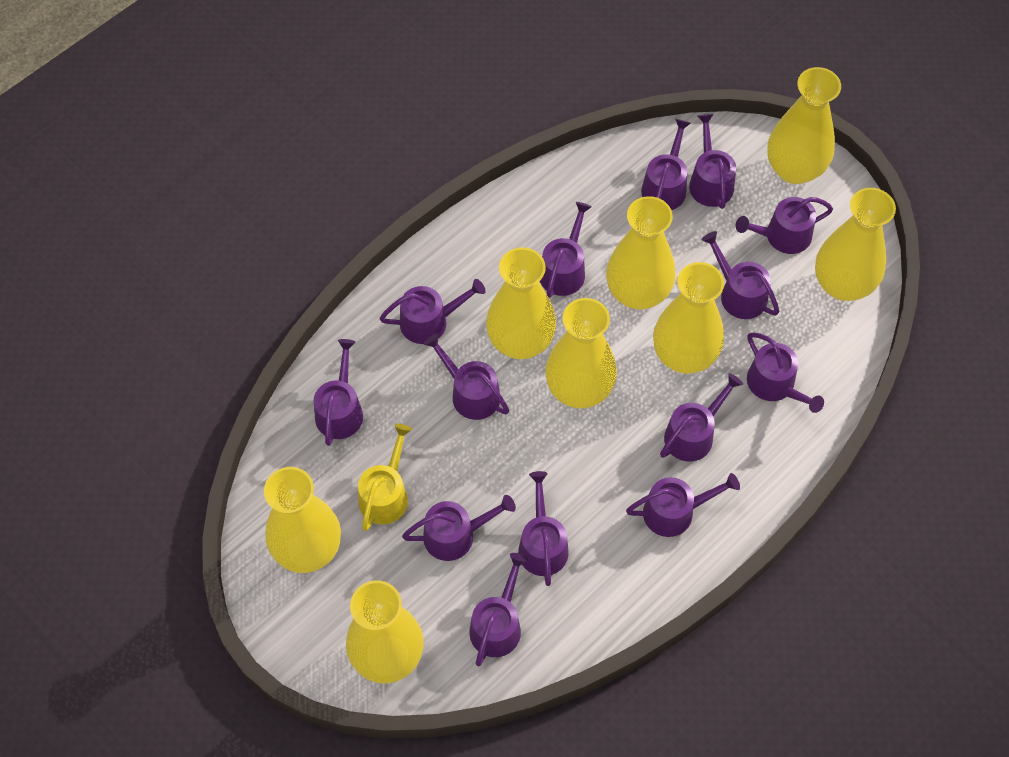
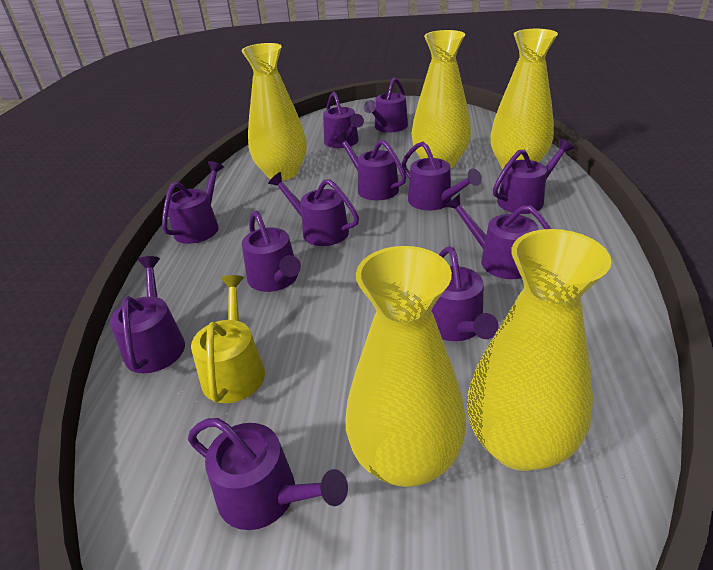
purple watering can: 14 -> 12
yellow vase: 8 -> 5

